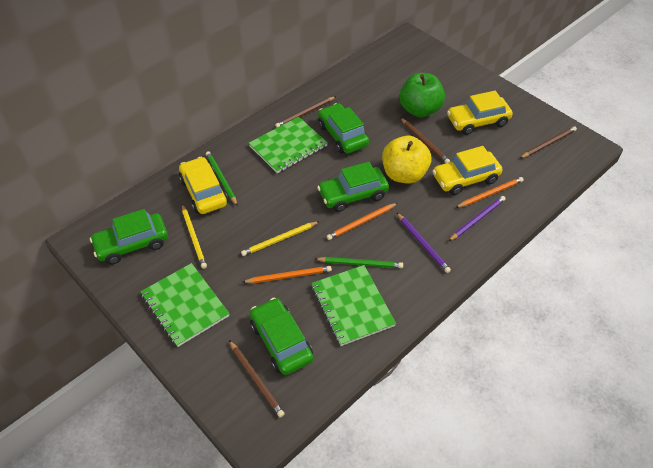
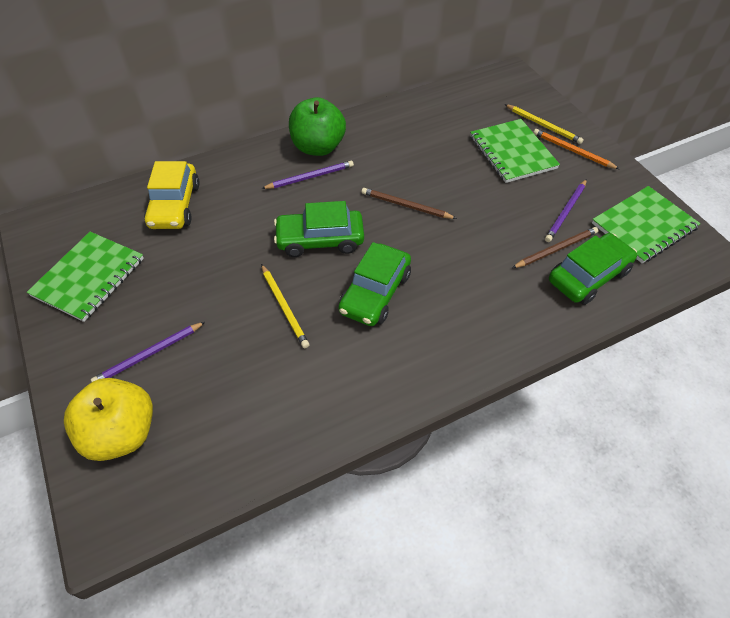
brown pencil: 4 -> 2
green car: 4 -> 3
green pencil: 2 -> 0
orange pencil: 3 -> 1
purple pencil: 2 -> 3
yellow car: 3 -> 1

